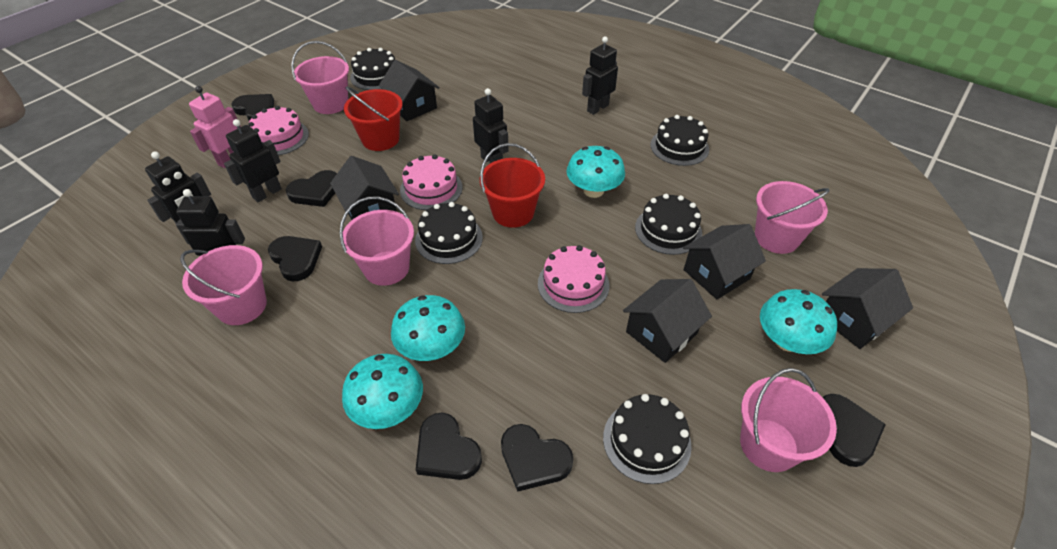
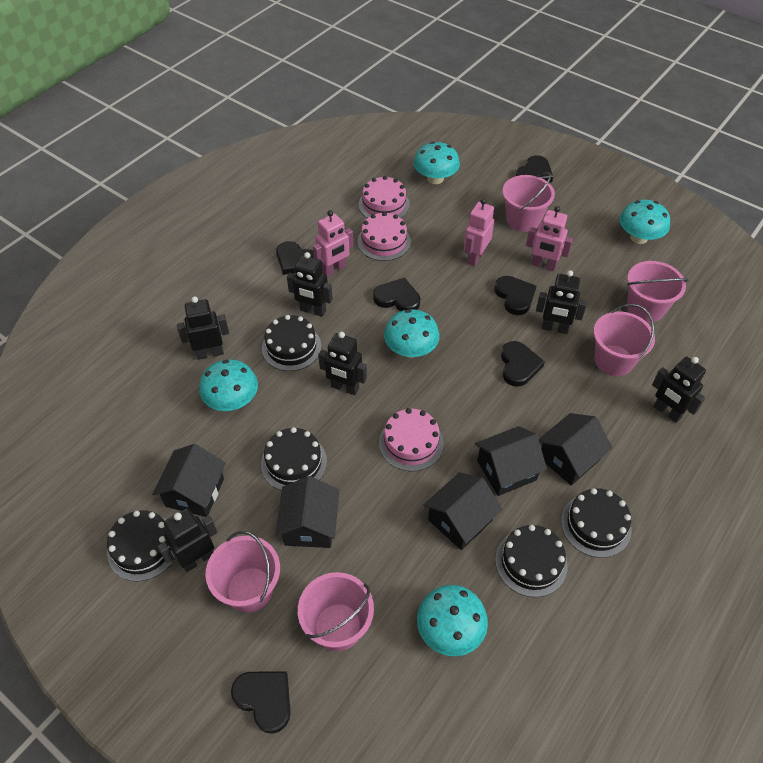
black robot: 5 -> 6
pink robot: 1 -> 3
red bucket: 2 -> 0
turquoise mushroom: 4 -> 5

